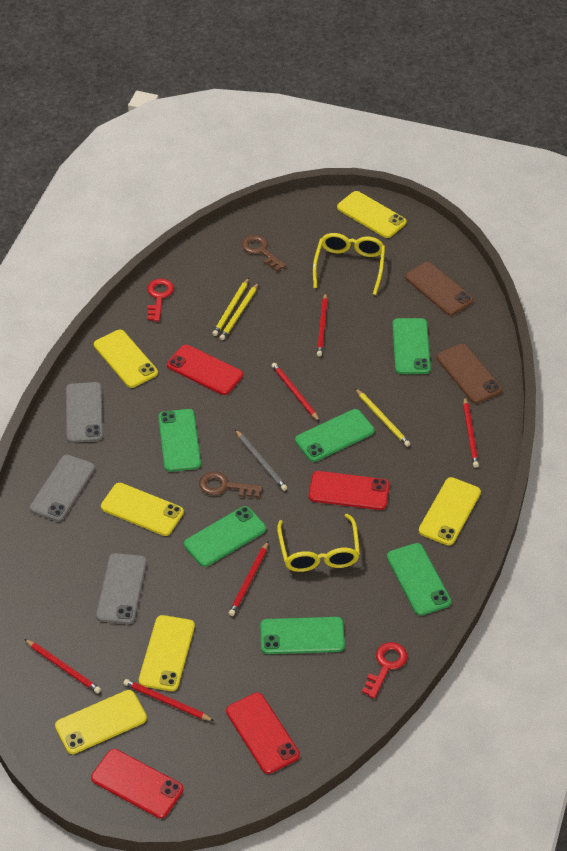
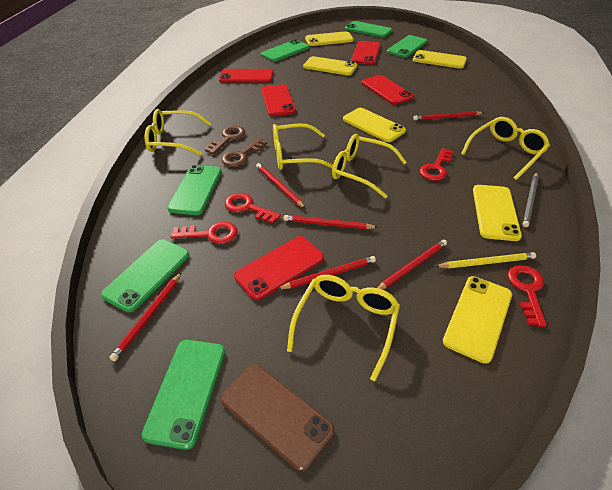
brown phone: 2 -> 1
grey phone: 3 -> 0
red key: 2 -> 4
red phone: 4 -> 5
yellow glasses: 2 -> 5
yellow pencil: 3 -> 1

